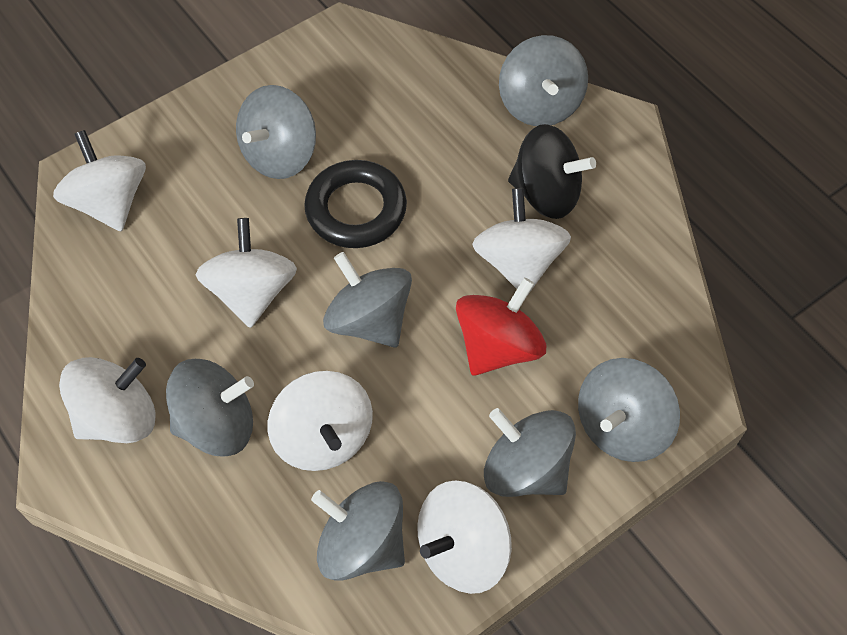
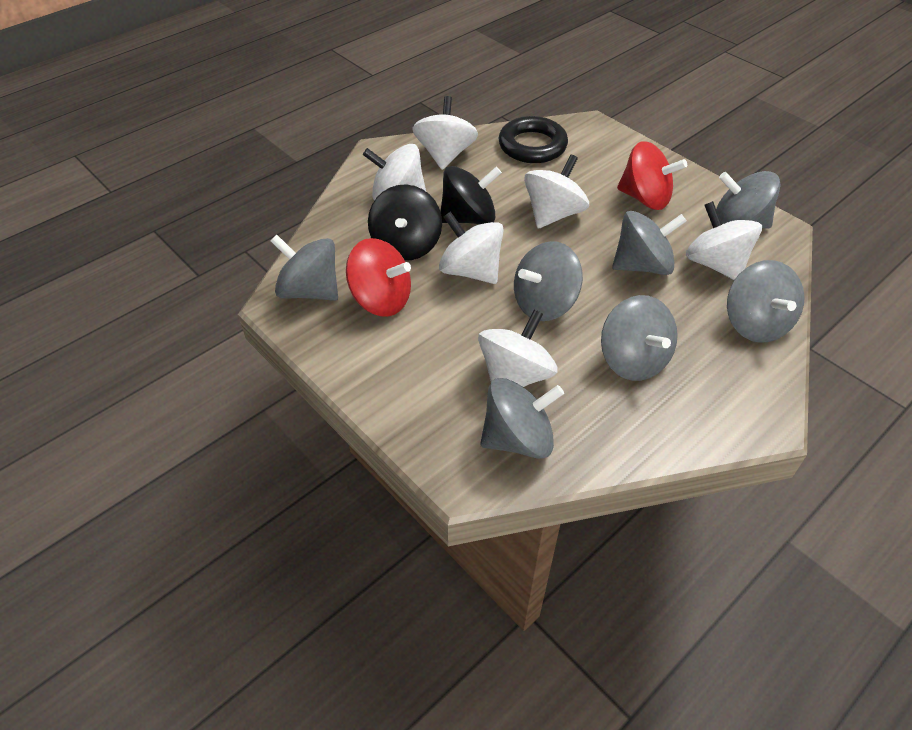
black spinning top: 1 -> 2
red spinning top: 1 -> 2

